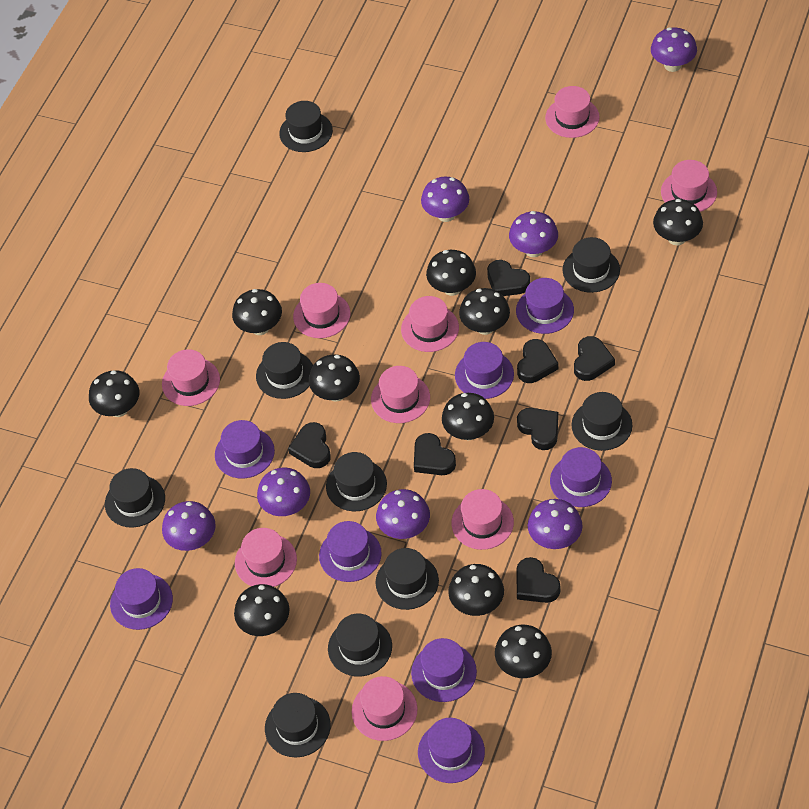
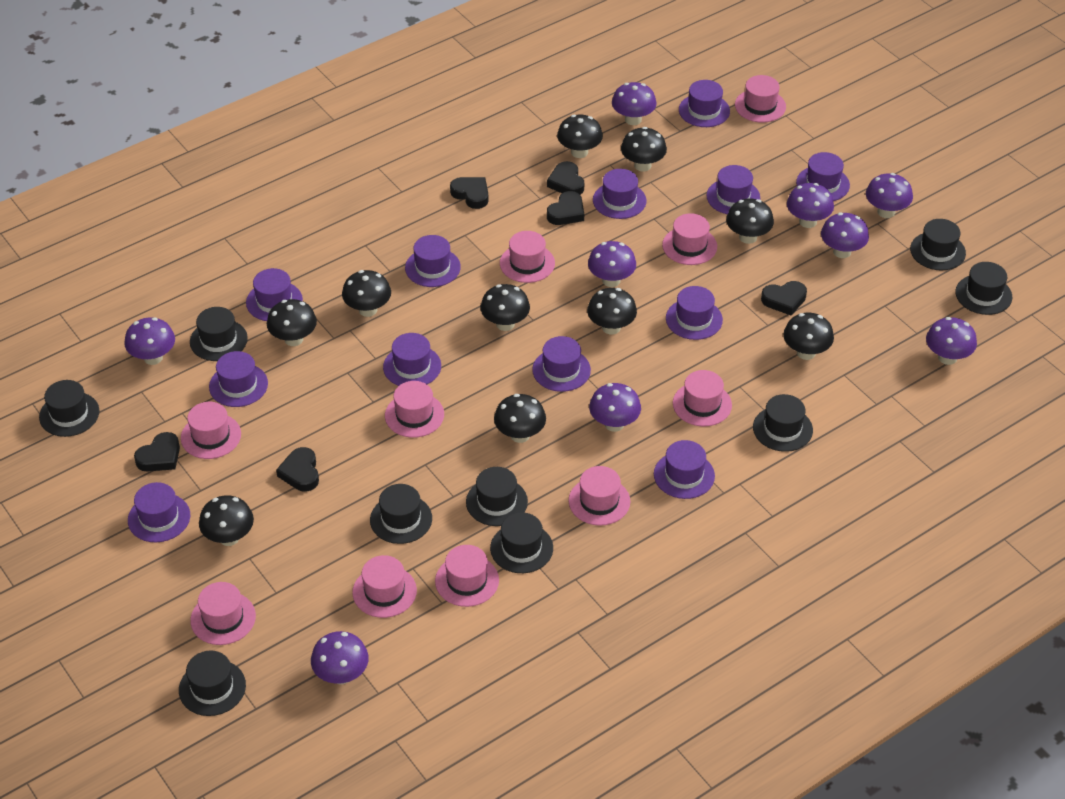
black heart: 7 -> 6
pink hat: 9 -> 10
purple hat: 8 -> 12
purple mushroom: 7 -> 9

